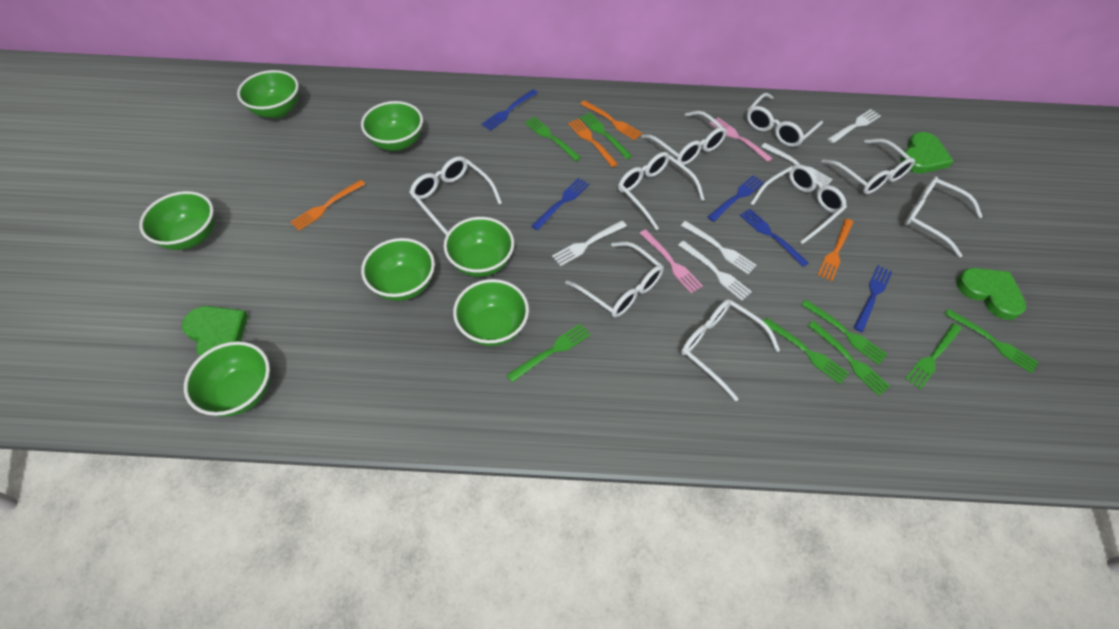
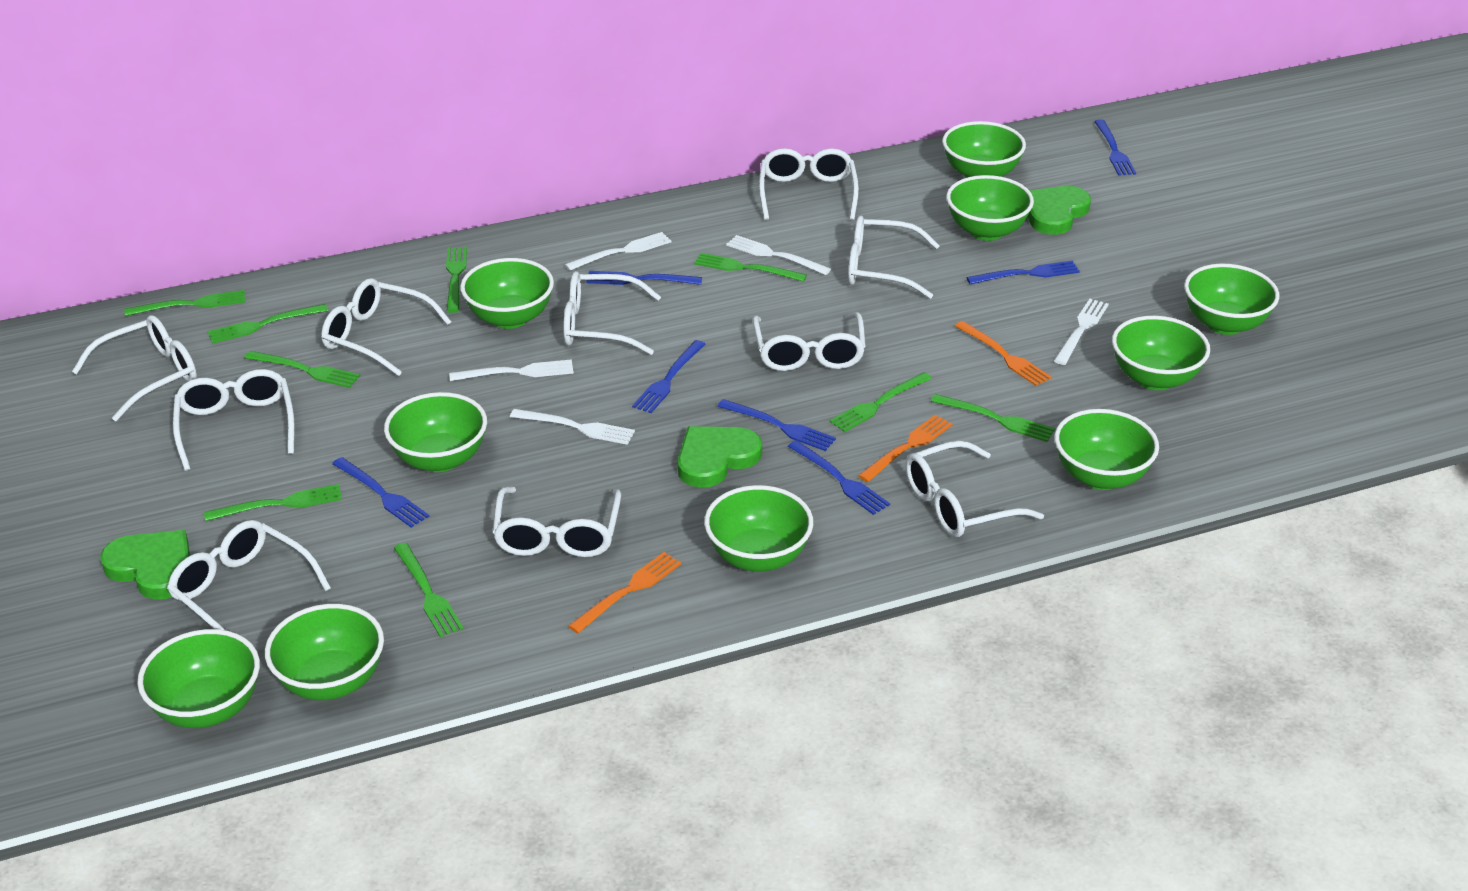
blue fork: 5 -> 7
green bowl: 7 -> 10
green fork: 8 -> 9
orange fork: 4 -> 3
pink fork: 2 -> 0
white glasses: 9 -> 10

